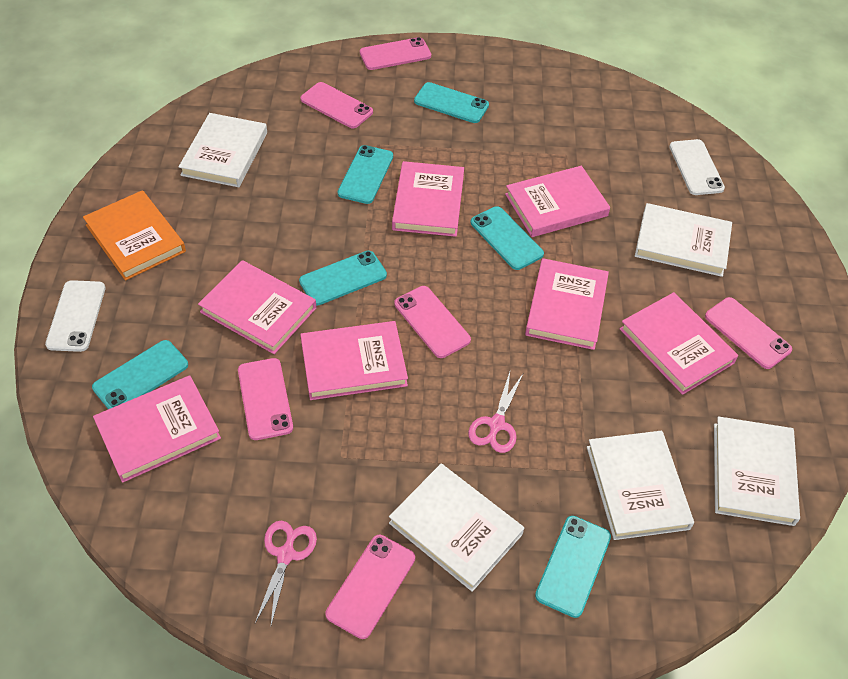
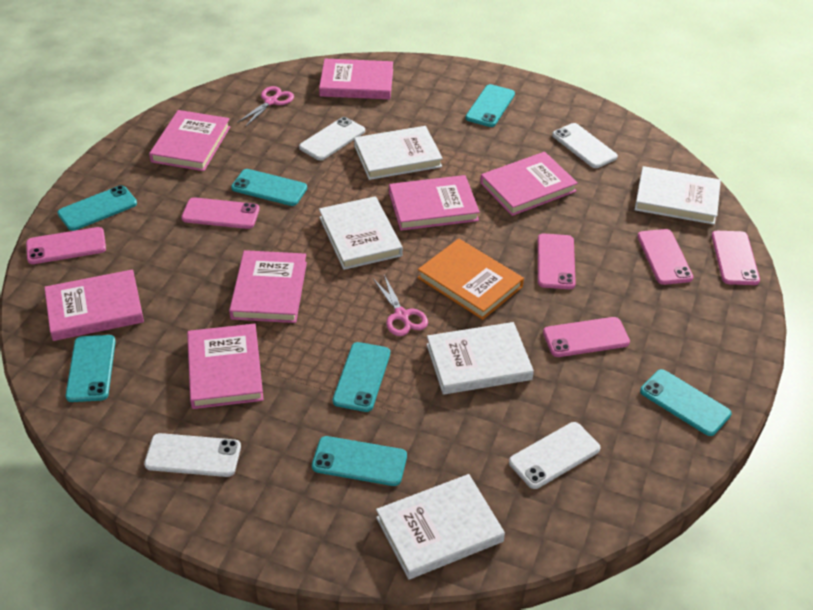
turquoise phone: 6 -> 7
white phone: 2 -> 4

